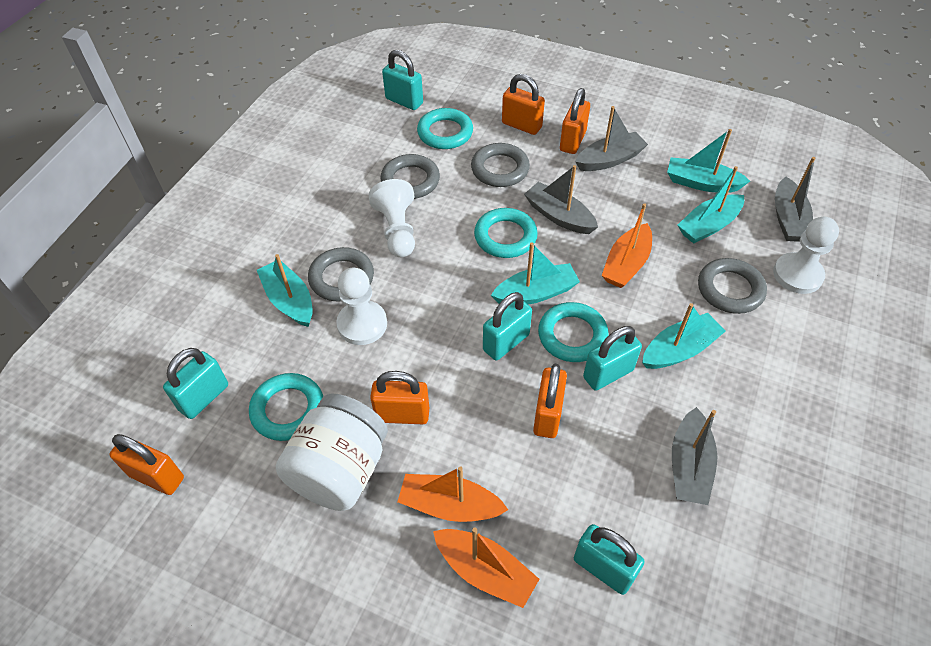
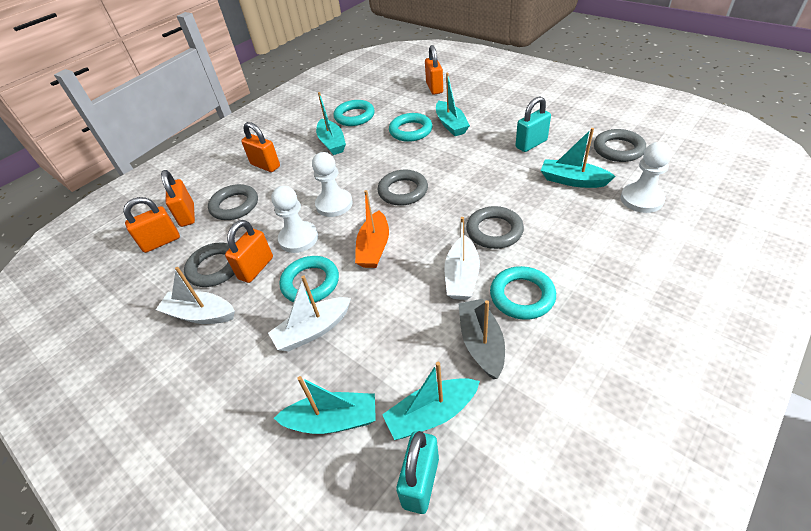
grey boat: 4 -> 1
grey ring: 4 -> 5
orange boat: 3 -> 1
turquoise padlock: 5 -> 2
white boat: 0 -> 3
white jar: 1 -> 0

